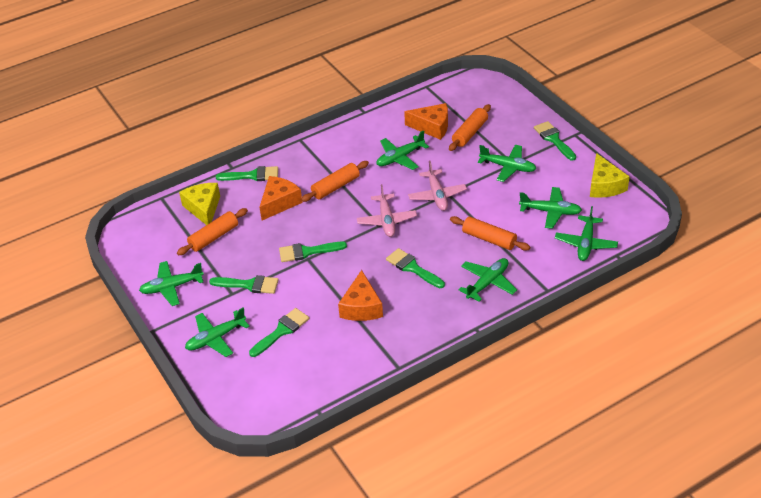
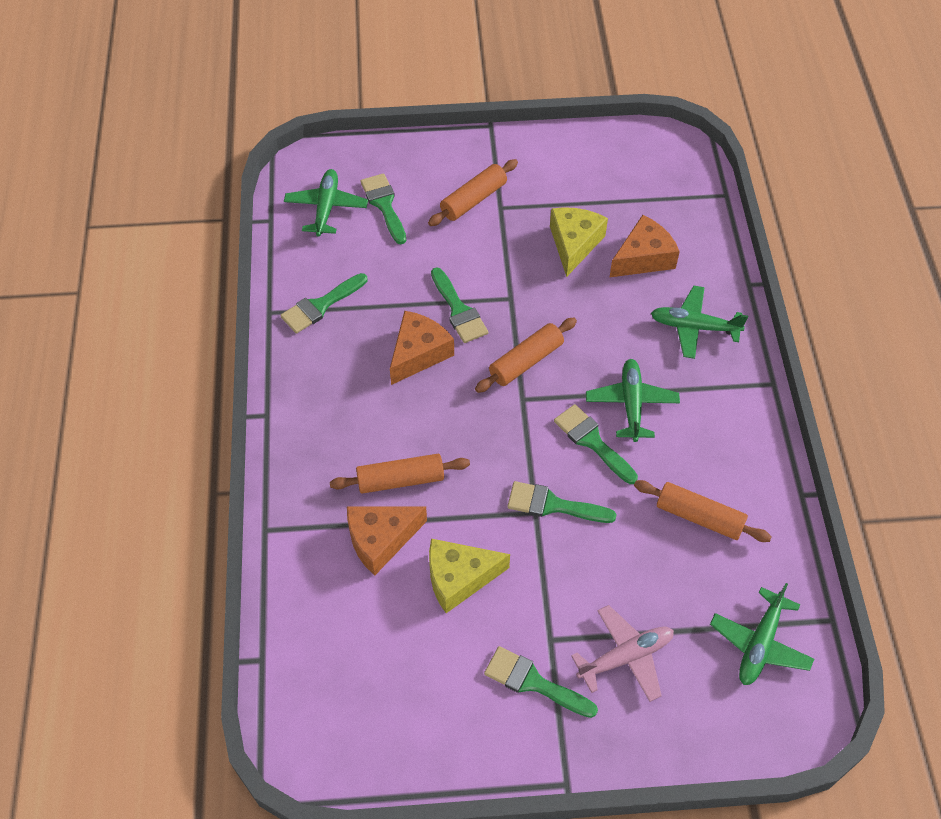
green plane: 7 -> 4
pink plane: 2 -> 1

